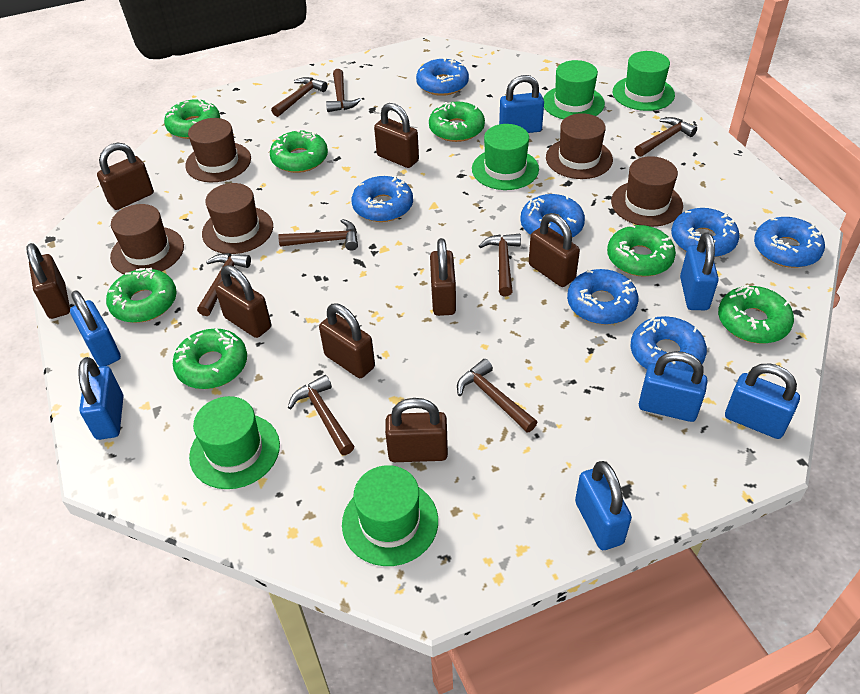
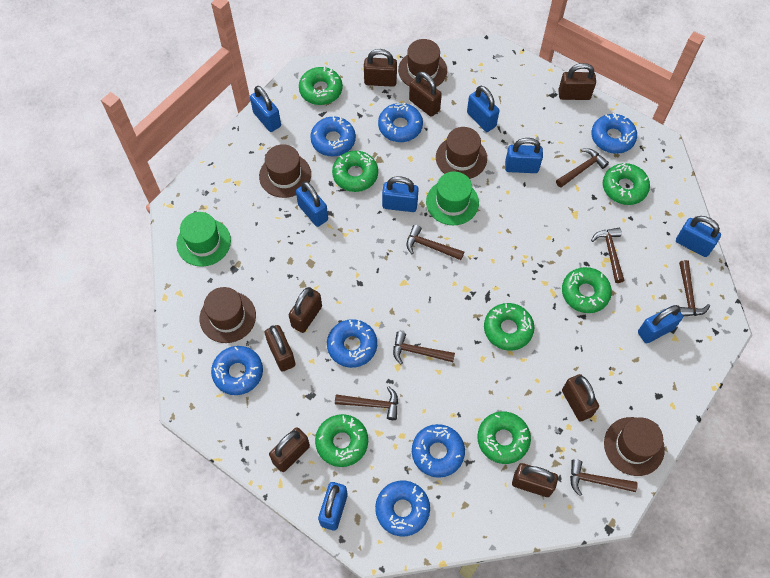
blue padlock: 7 -> 8
brown hammer: 8 -> 7
green hat: 5 -> 2

